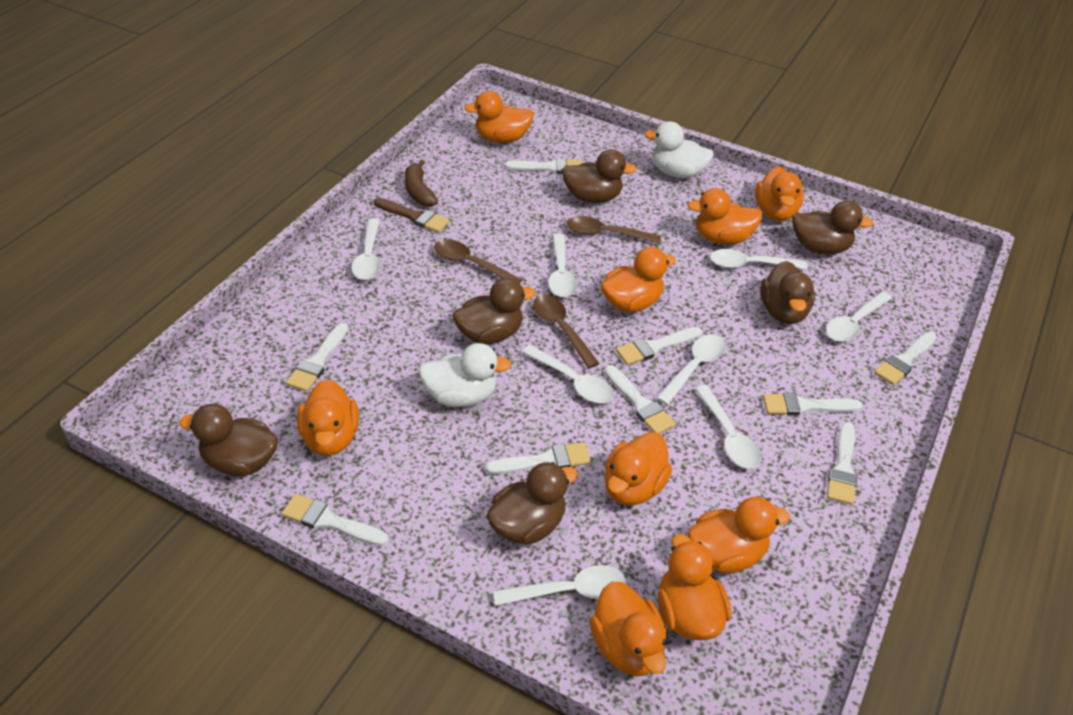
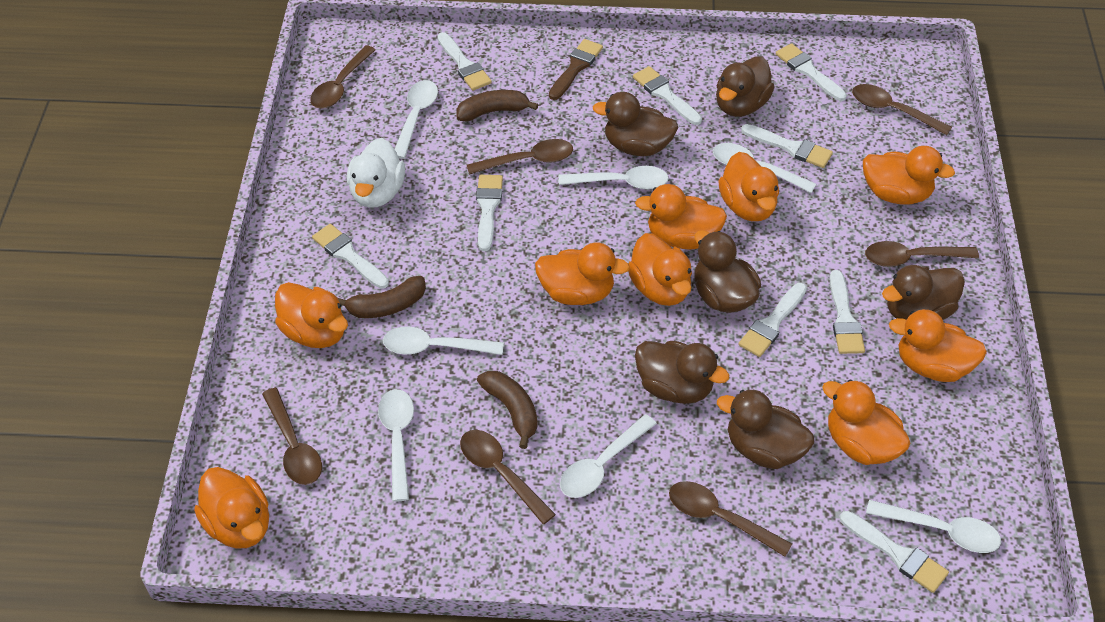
brown banana: 1 -> 3
brown spoon: 3 -> 7
white duck: 2 -> 1
white spoon: 8 -> 7

